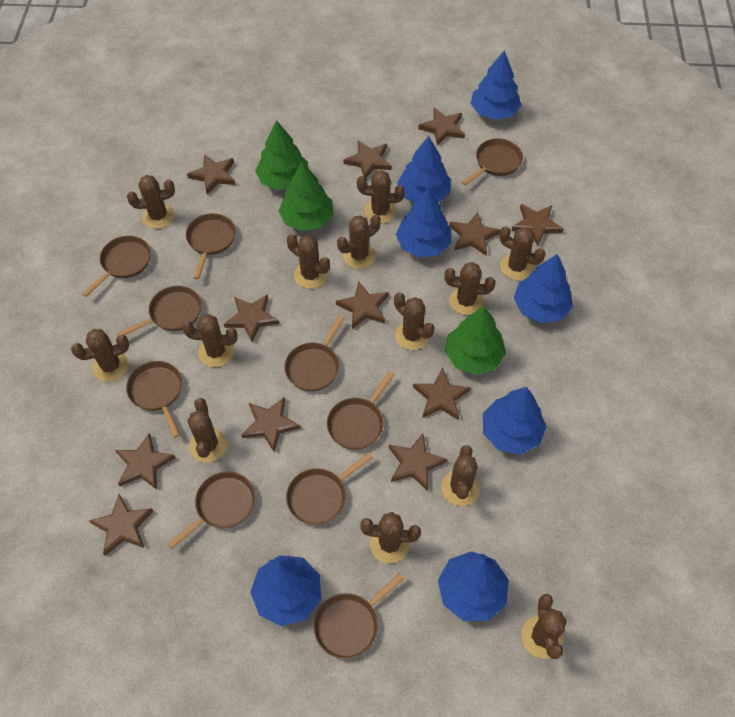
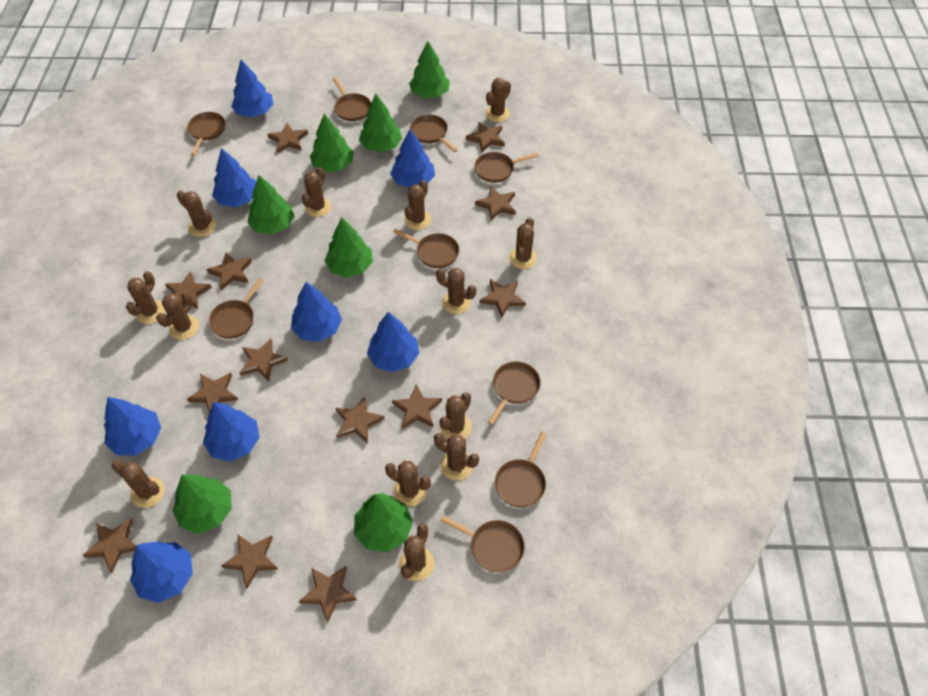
blue tree: 7 -> 8
brown pan: 10 -> 9
brown star: 12 -> 13
green tree: 3 -> 7

